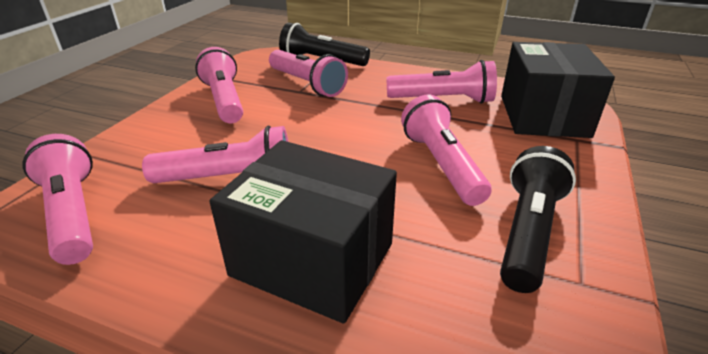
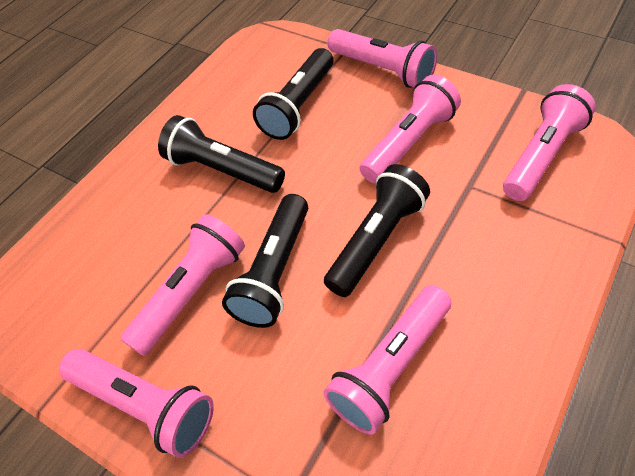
black box: 2 -> 0
black flashlight: 2 -> 4

